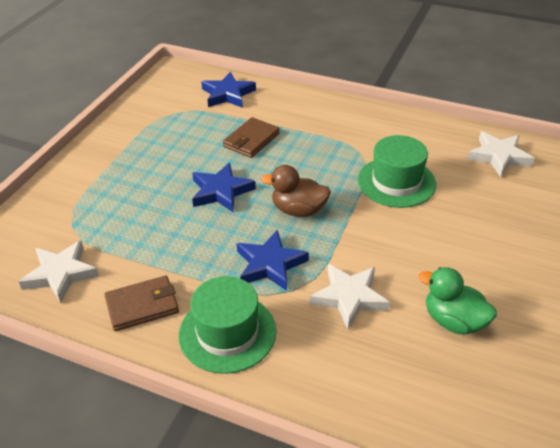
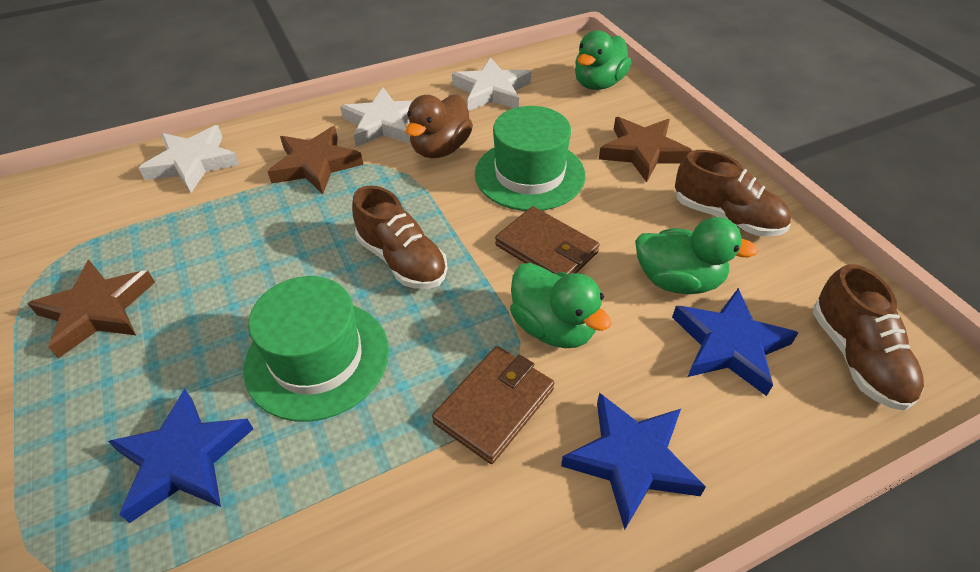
brown shoe: 0 -> 3
brown star: 0 -> 3
green duck: 1 -> 3

